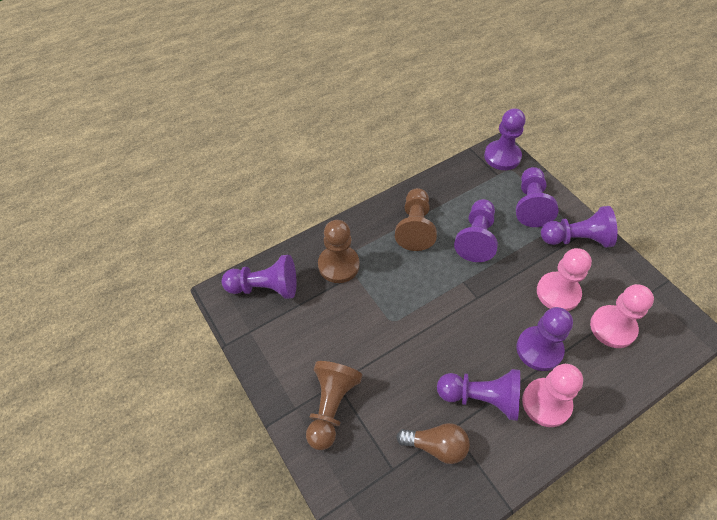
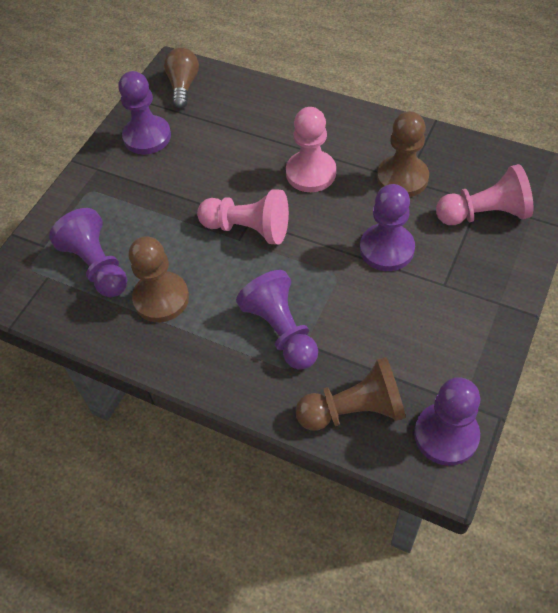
purple pawn: 7 -> 5

